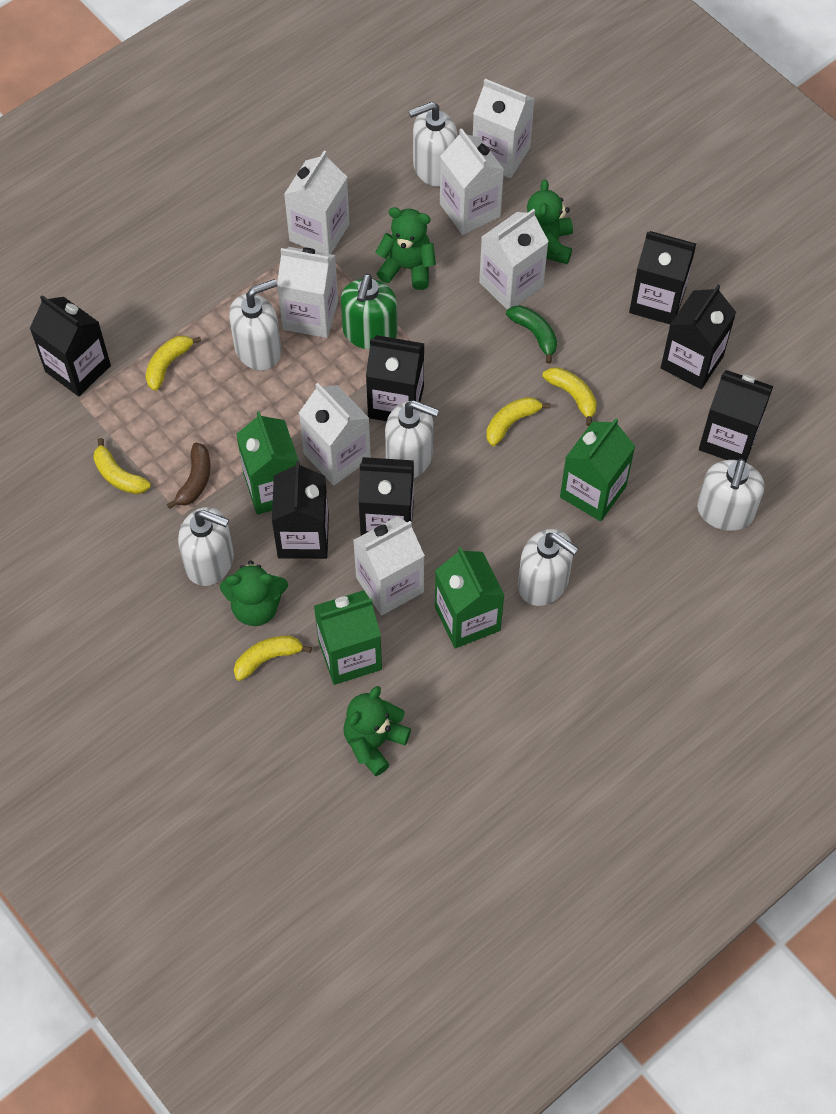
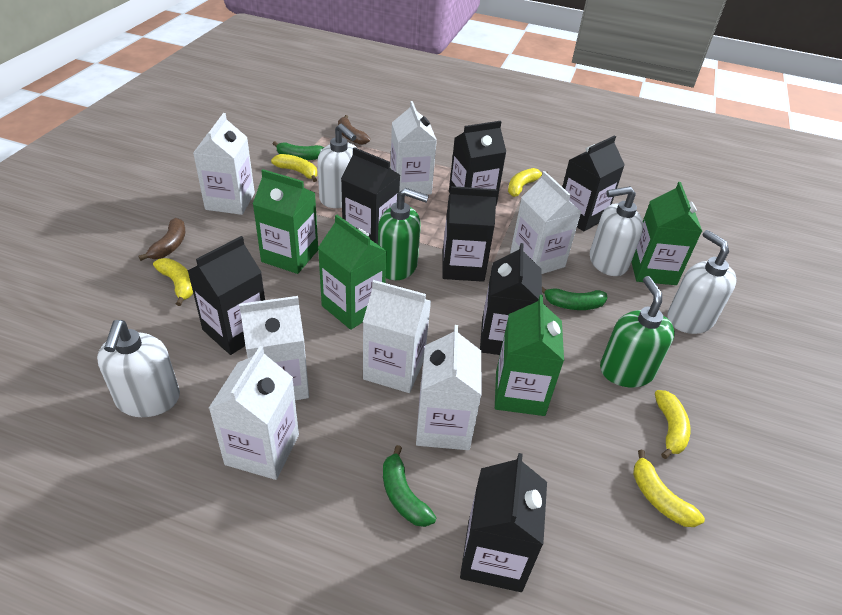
brown banana: 1 -> 2
green banana: 1 -> 3
green soap dispenser: 1 -> 2
green teddy bear: 4 -> 0
white soap dispenser: 6 -> 4

